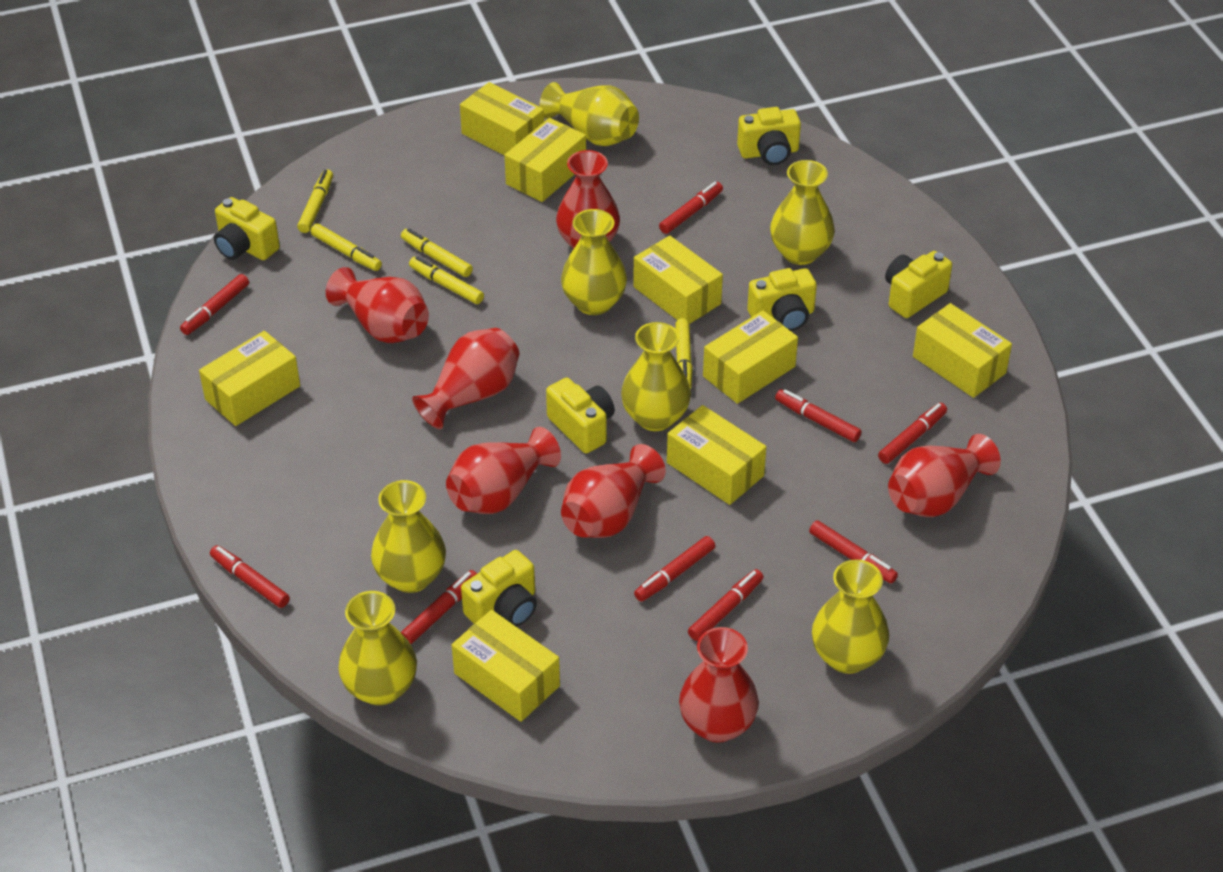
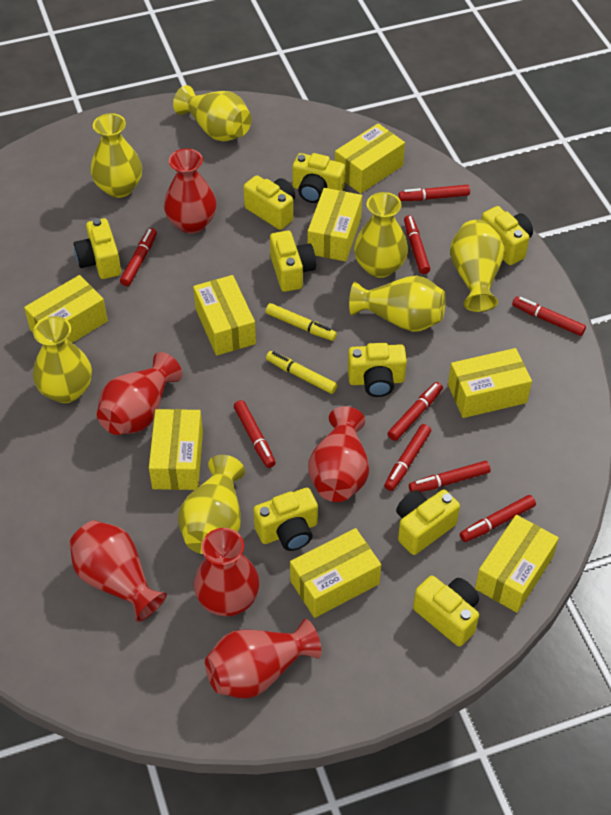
red vase: 7 -> 6
yellow camera: 6 -> 9
yellow marker: 5 -> 2

